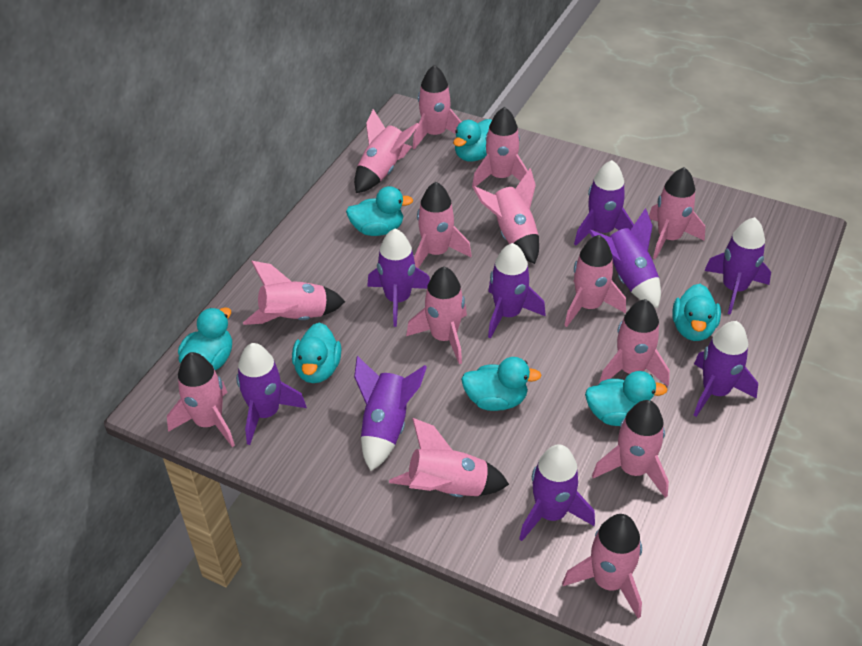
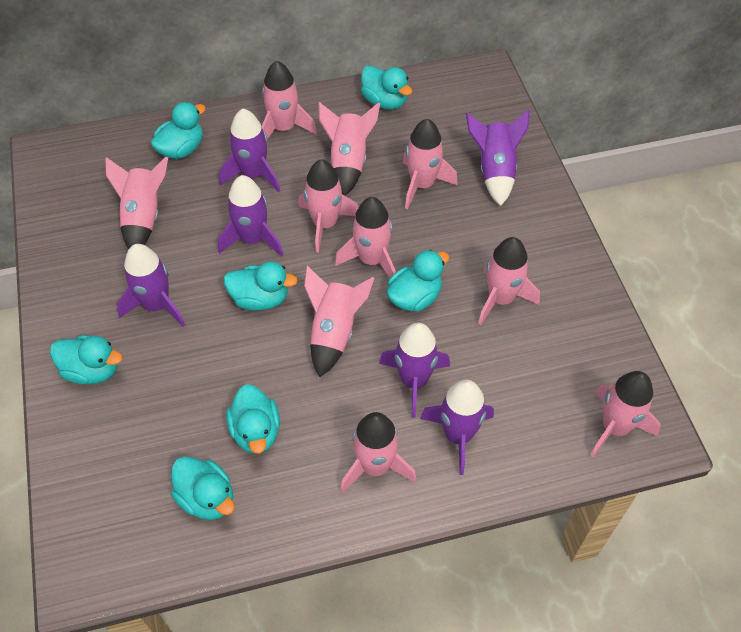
pink rocket: 14 -> 10
purple rocket: 9 -> 6

